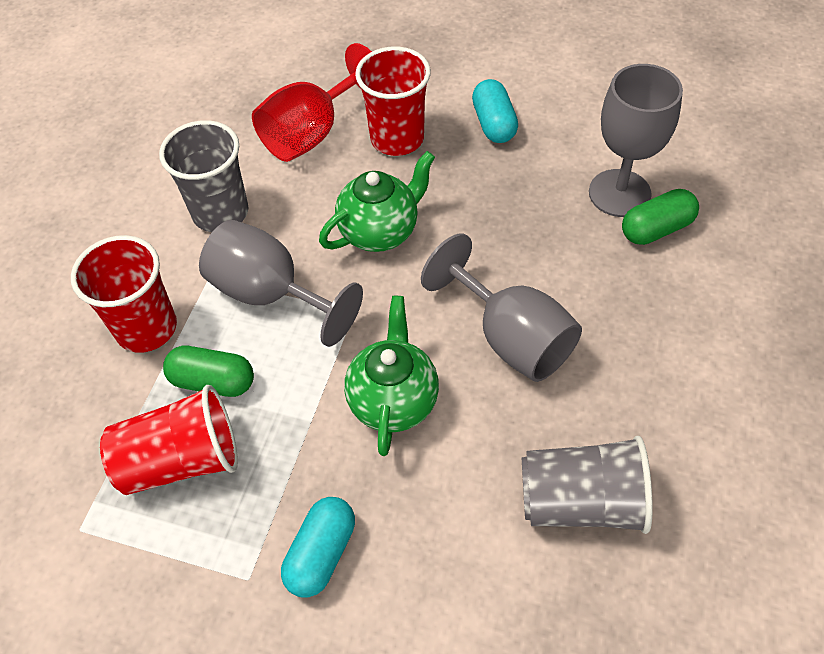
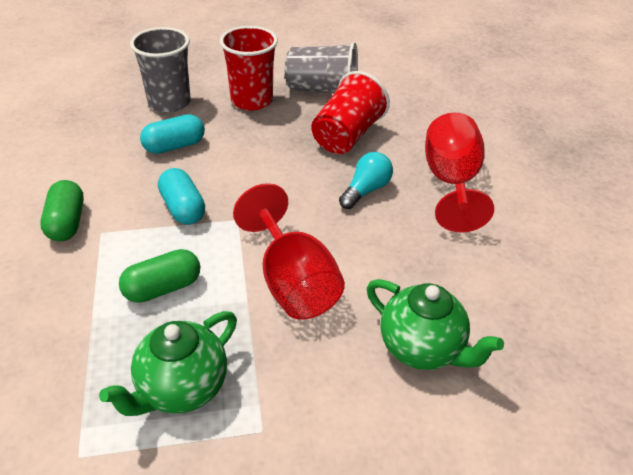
grey goblet: 3 -> 0
red cup: 3 -> 2
red goblet: 1 -> 2
turquoise light bulb: 0 -> 1

